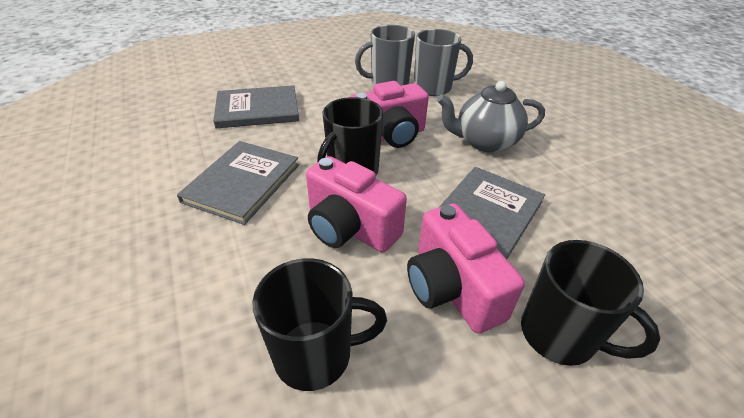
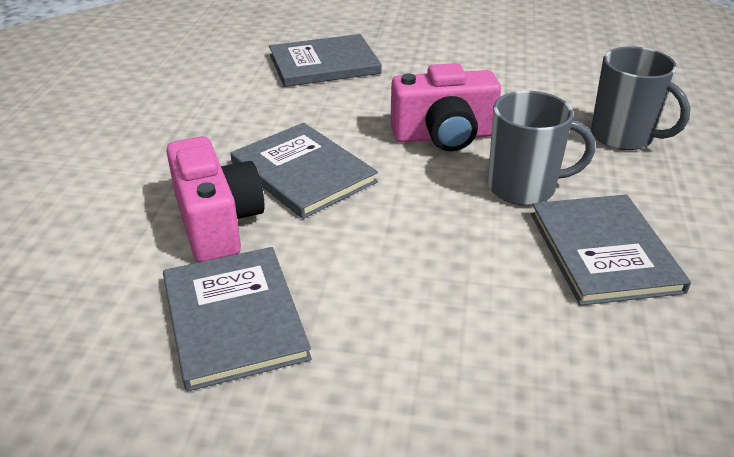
black mug: 3 -> 0
grey book: 3 -> 4
grey teapot: 1 -> 0
pink camera: 3 -> 2

